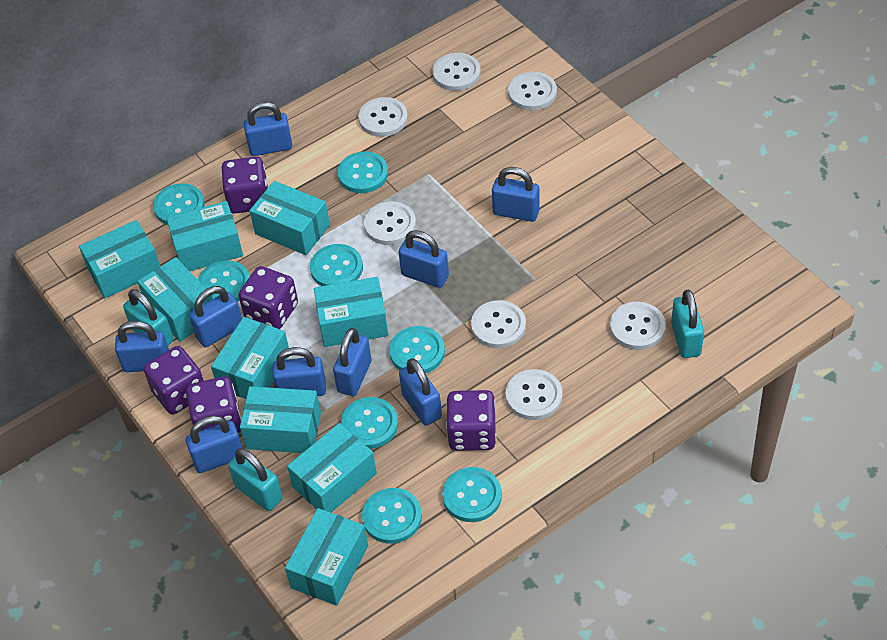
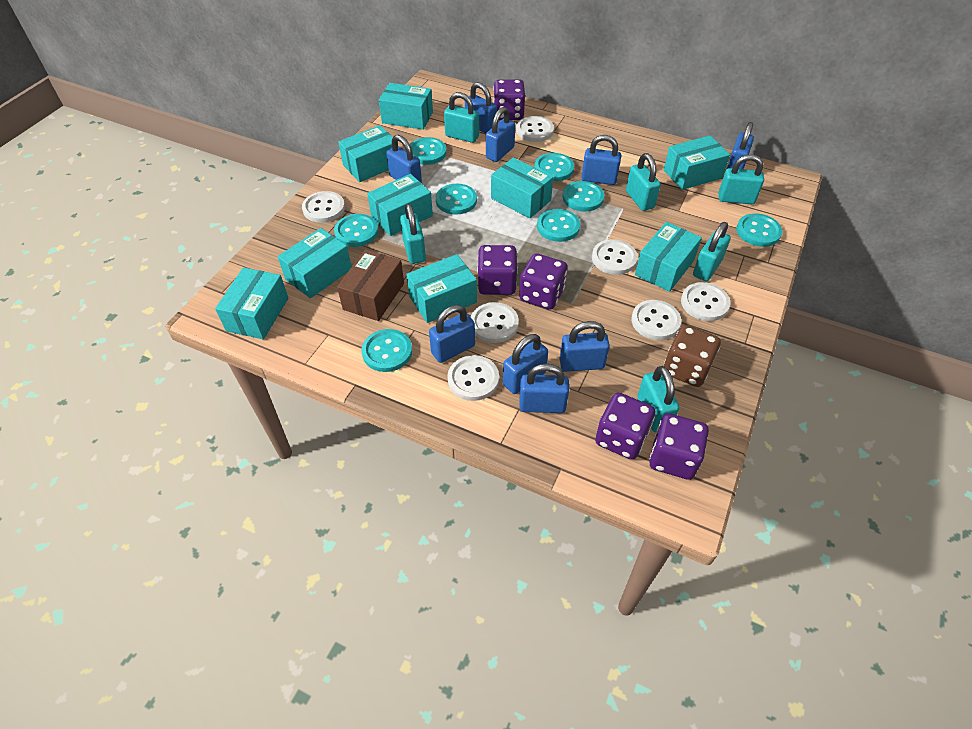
brown box: 0 -> 1
brown dice: 0 -> 1
turquoise padlock: 3 -> 6

